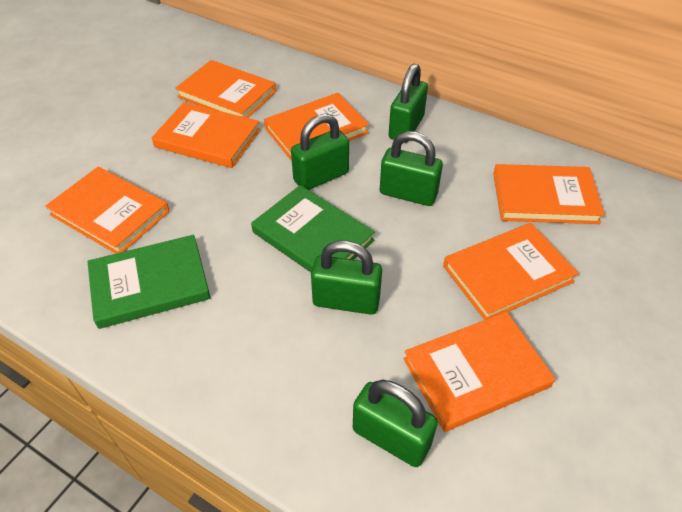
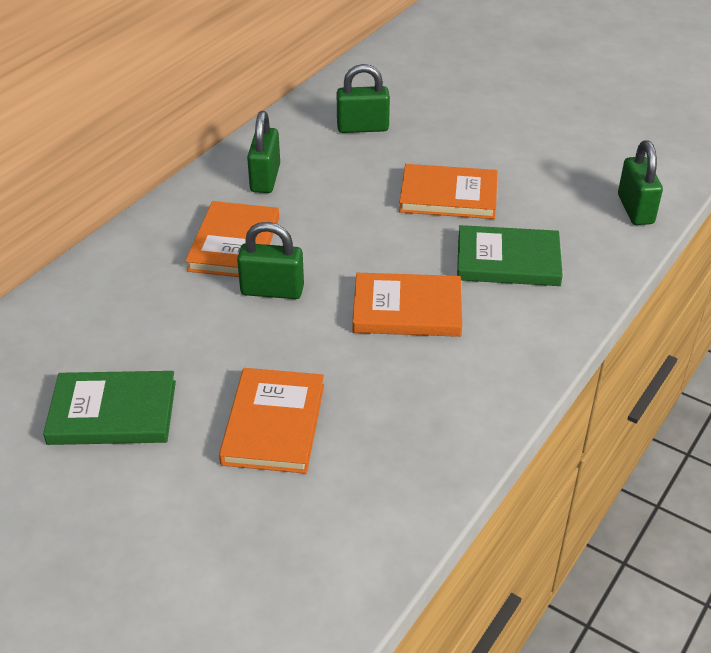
green padlock: 5 -> 4
orange book: 7 -> 4

